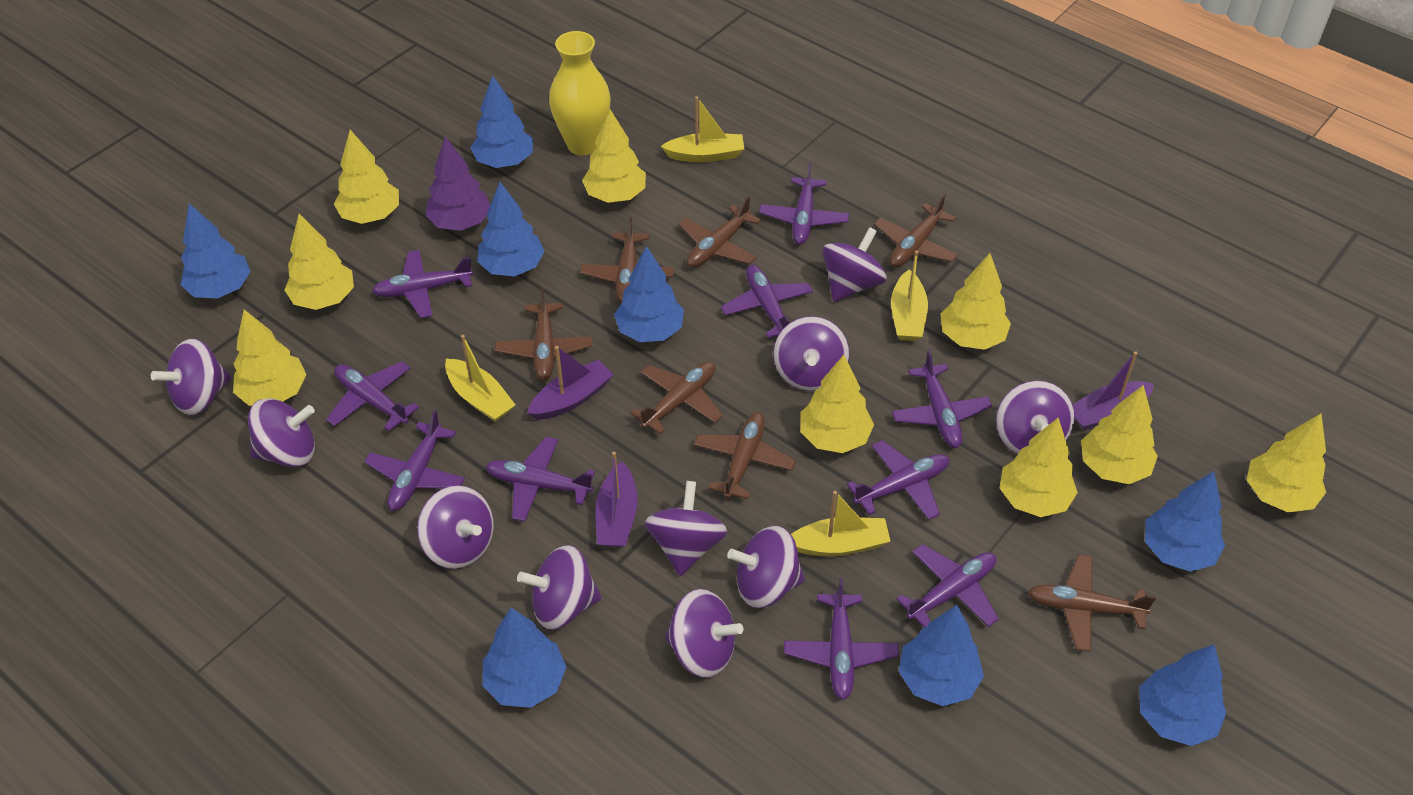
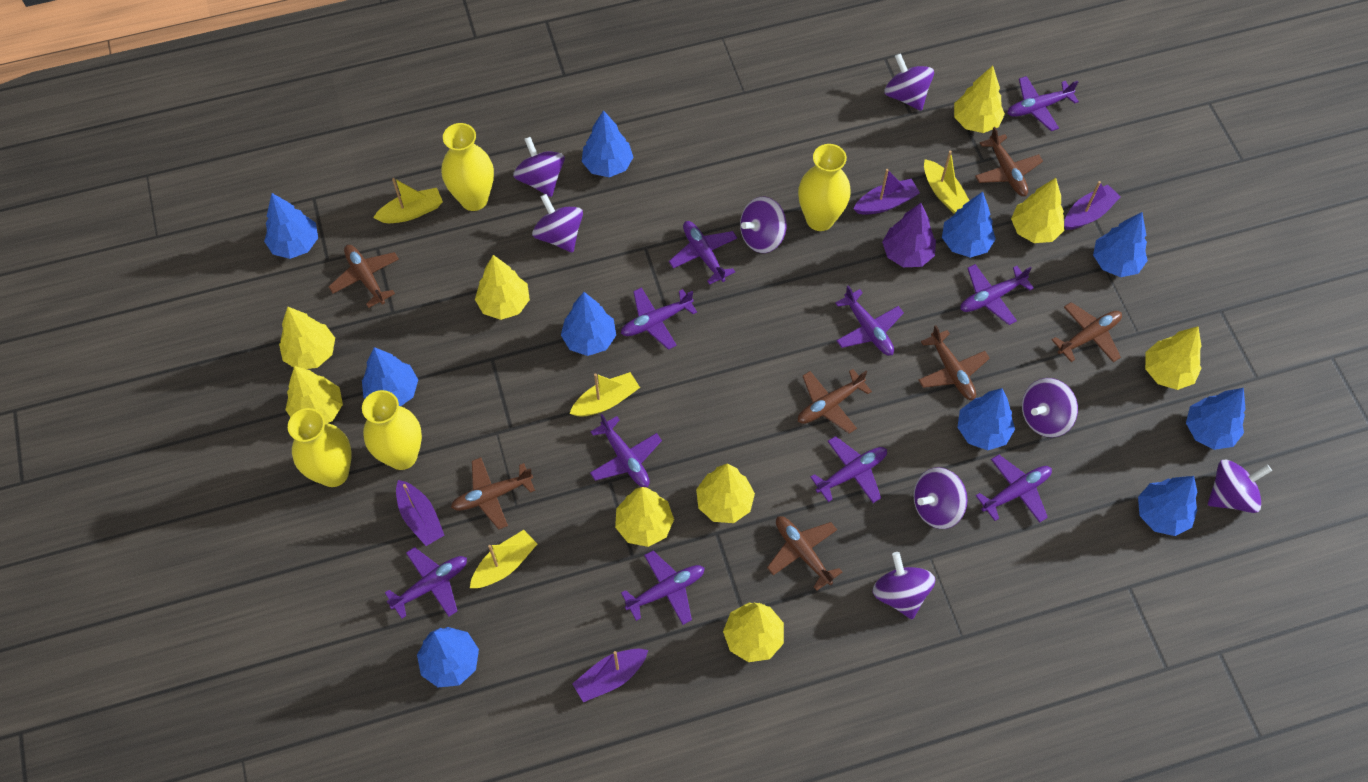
blue tree: 8 -> 10
purple boat: 3 -> 4
purple spinning top: 10 -> 8
yellow vase: 1 -> 4

